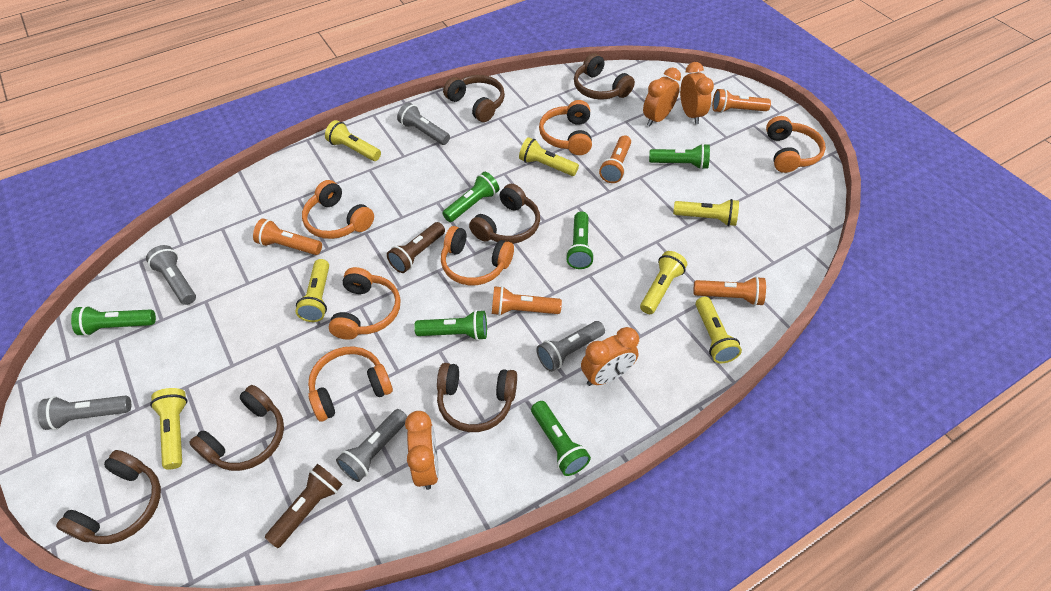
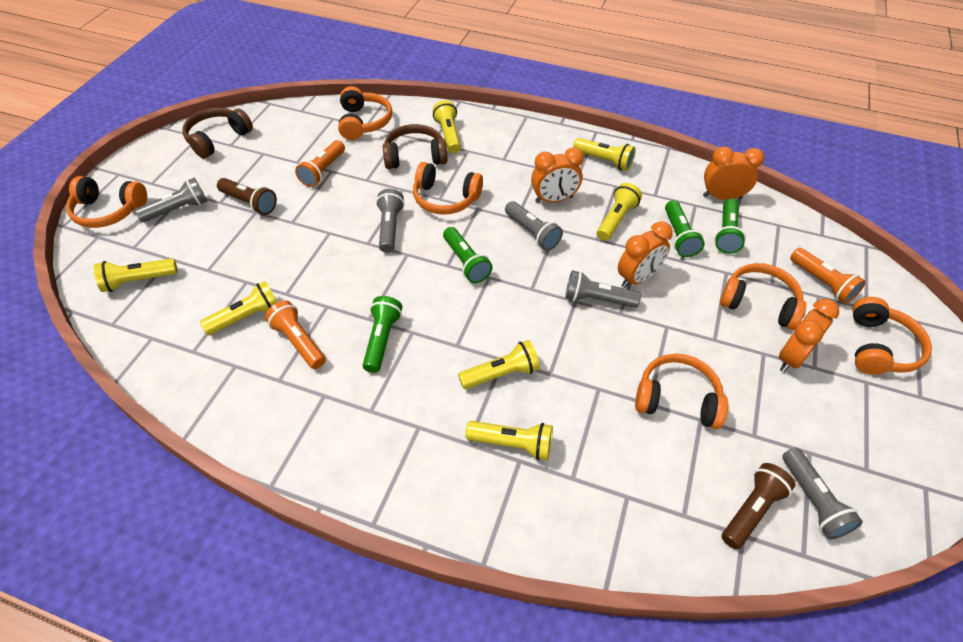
brown headphones: 6 -> 2
green flashlight: 6 -> 4
orange flashlight: 5 -> 3

